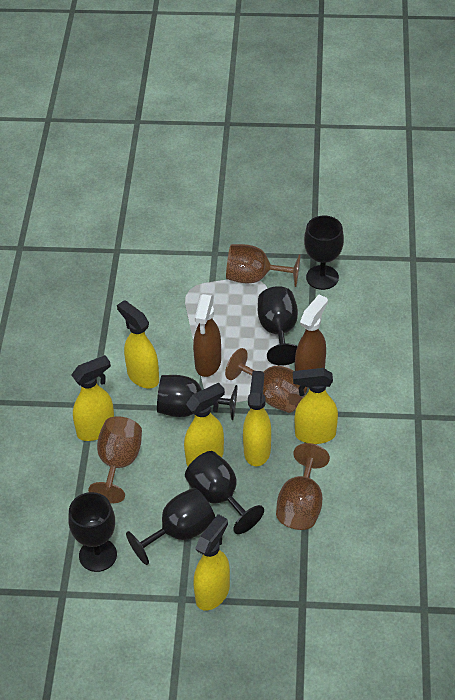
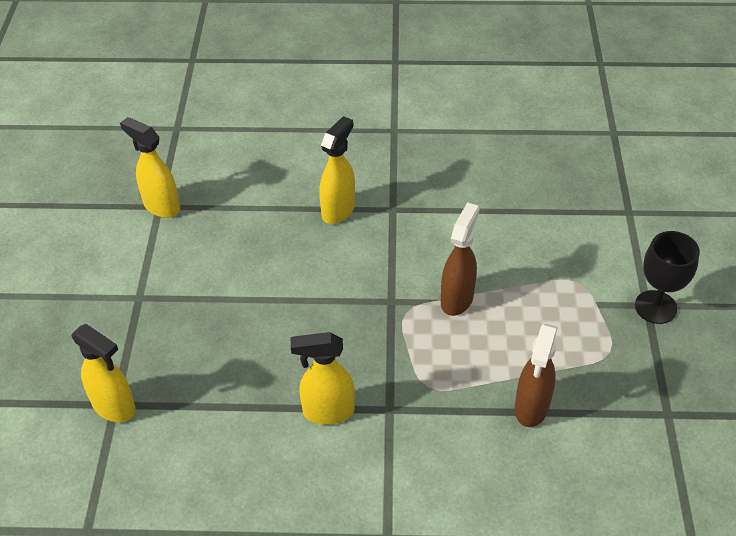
black goblet: 6 -> 1
brown goblet: 4 -> 0
yellow spray bottle: 6 -> 4

